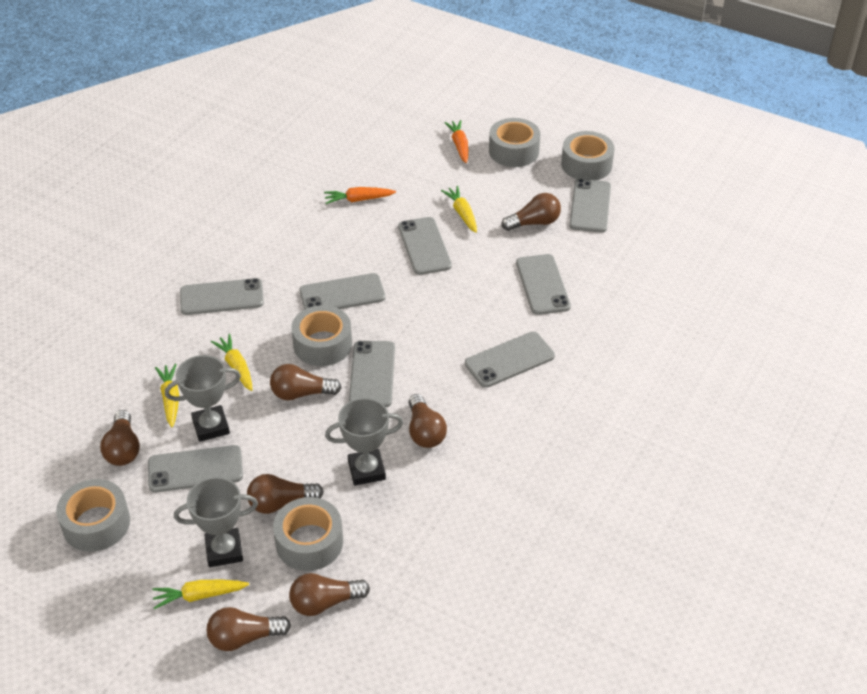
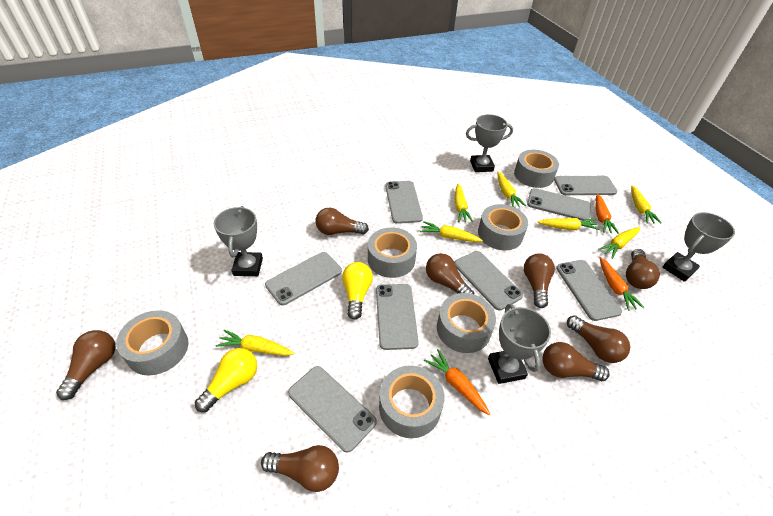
brown light bulb: 7 -> 8
grey tape: 5 -> 6
grey trophy: 3 -> 4
orange carrot: 2 -> 3
yellow carrot: 4 -> 7
yellow light bulb: 0 -> 2

